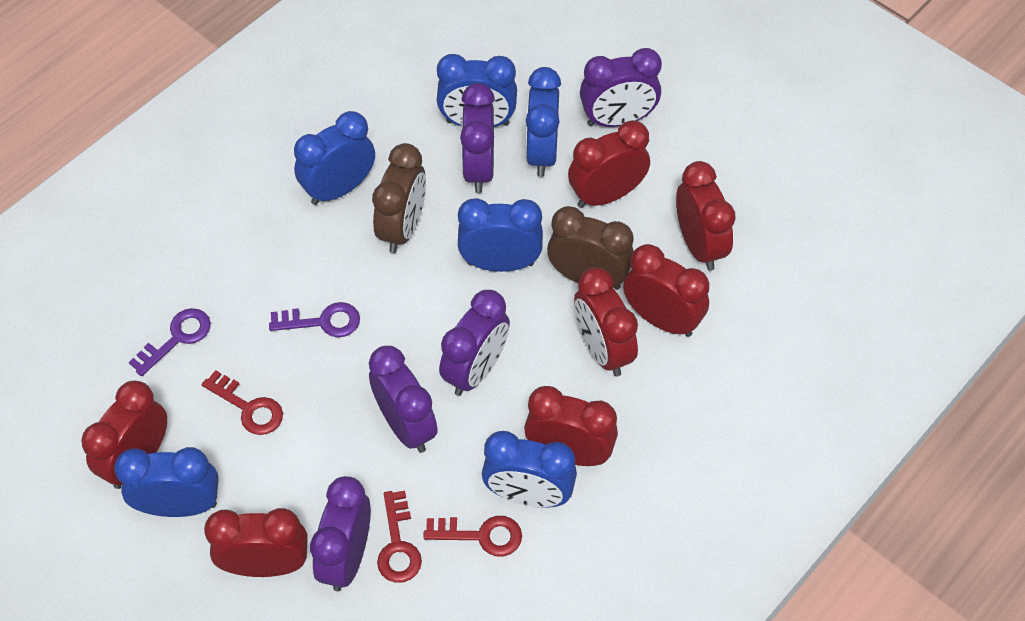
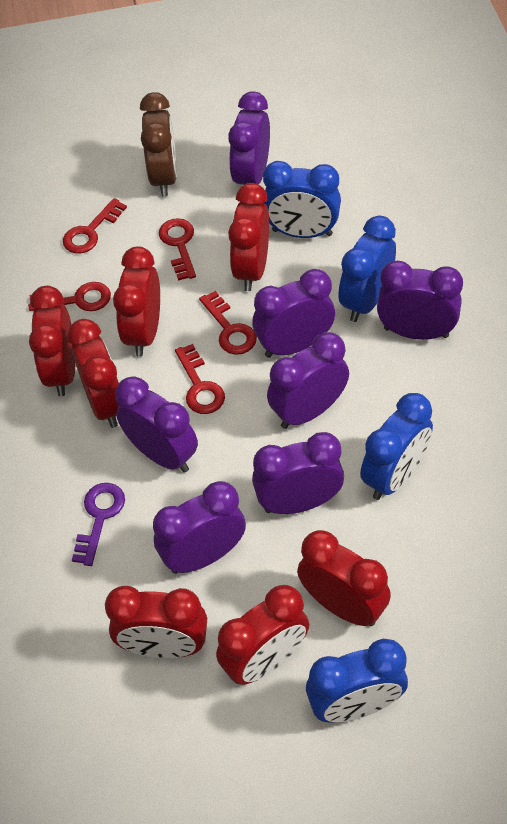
blue clock: 6 -> 4
brown clock: 2 -> 1
purple clock: 5 -> 7
purple key: 2 -> 1
red key: 3 -> 5

